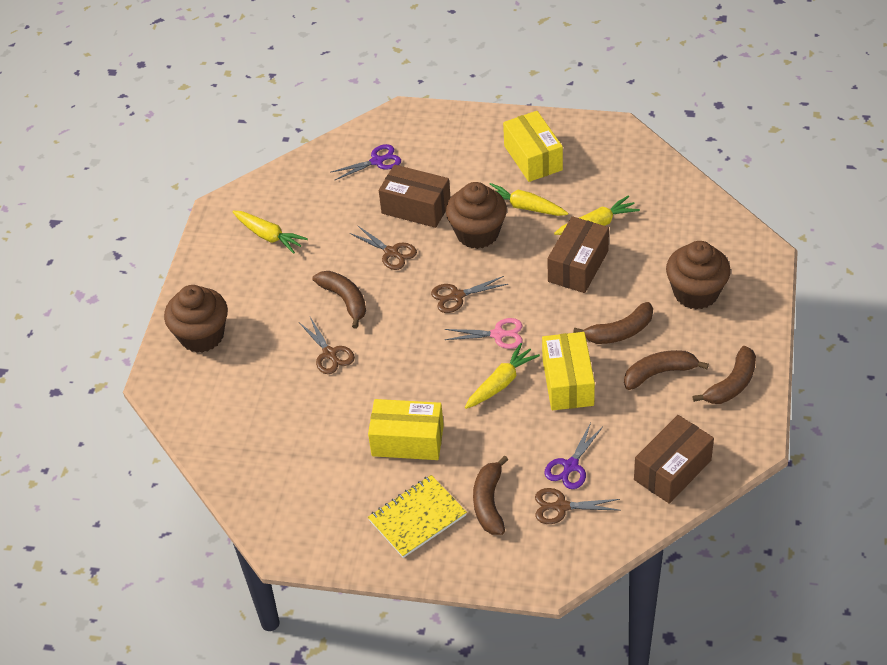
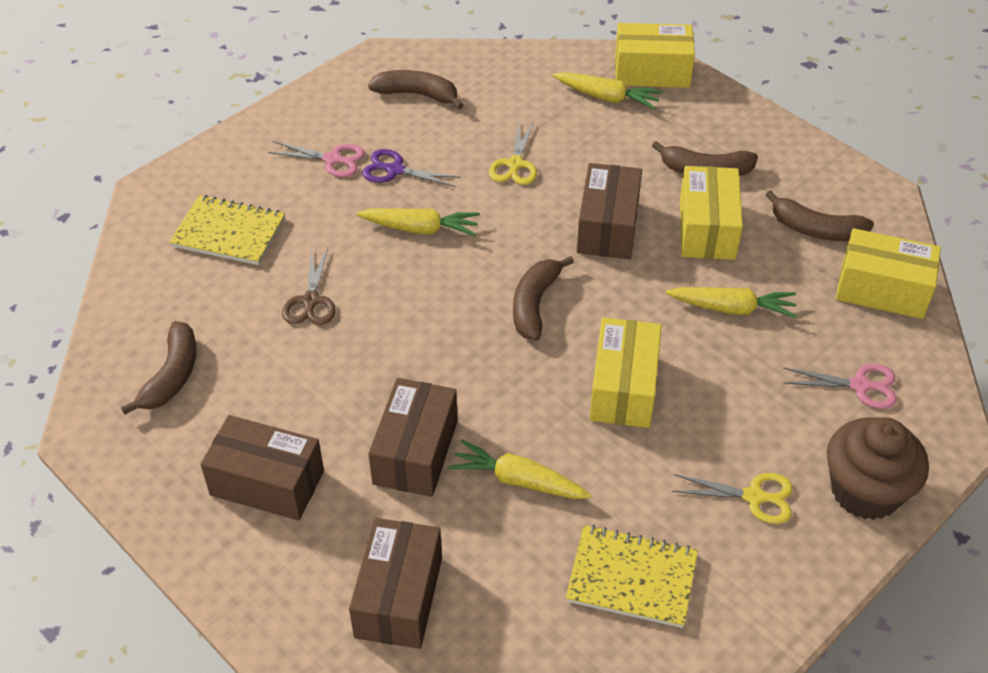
brown box: 3 -> 4
brown cupcake: 3 -> 1
brown scissors: 4 -> 1
pink scissors: 1 -> 2
purple scissors: 2 -> 1
yellow box: 3 -> 4
yellow notebook: 1 -> 2
yellow scissors: 0 -> 2

